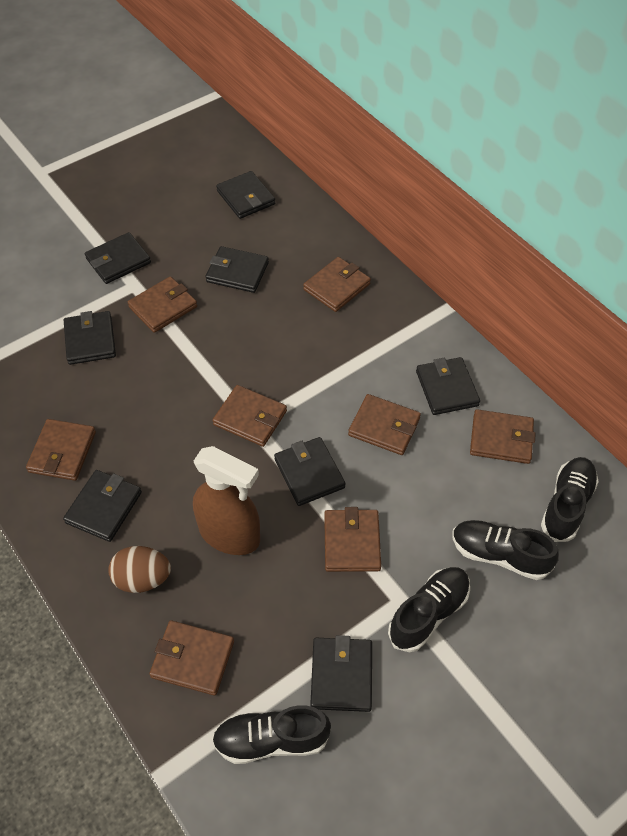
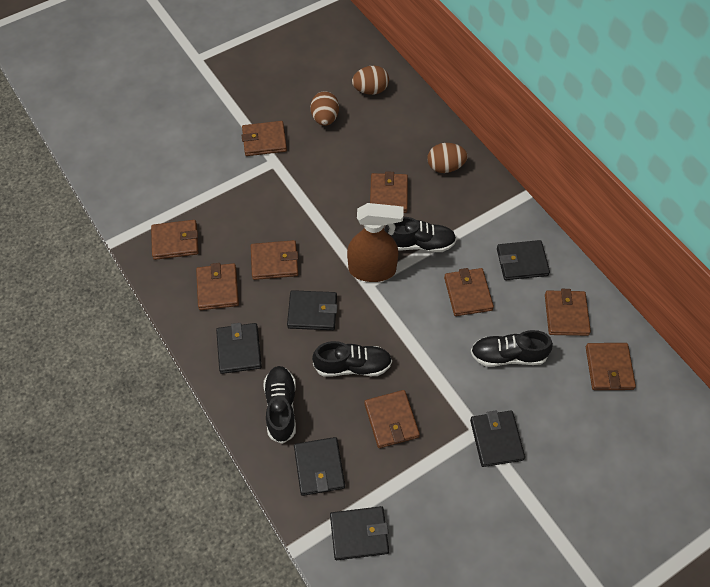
black wallet: 8 -> 6
brown egg: 1 -> 3
brown wallet: 8 -> 9

